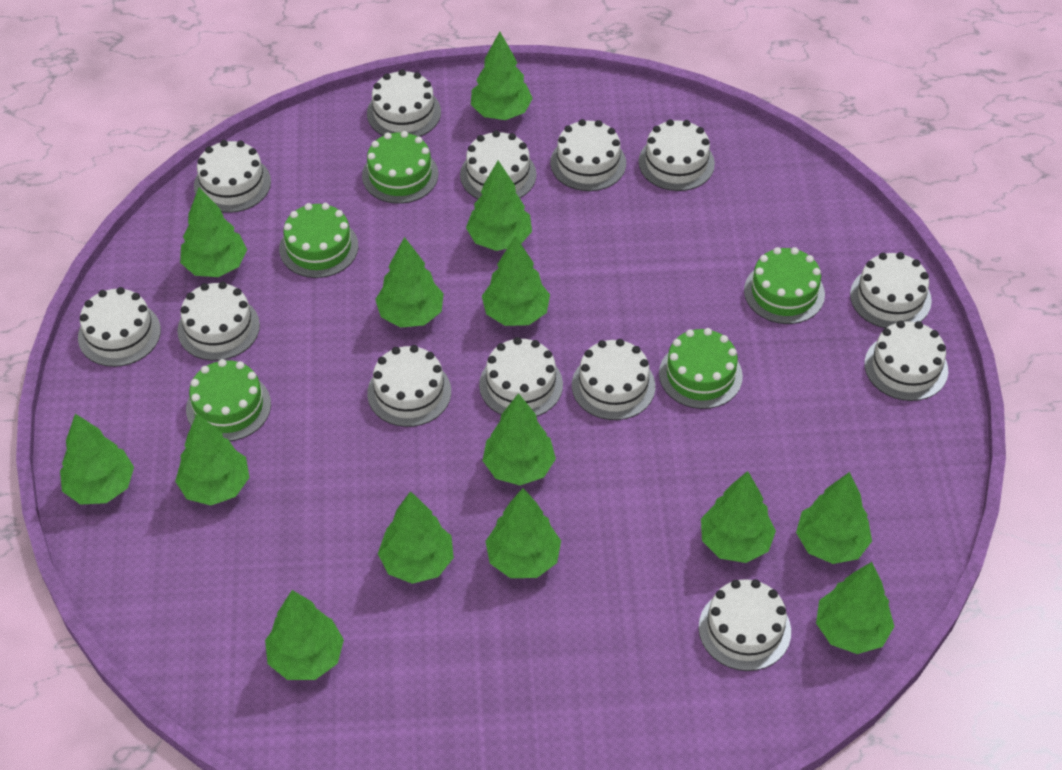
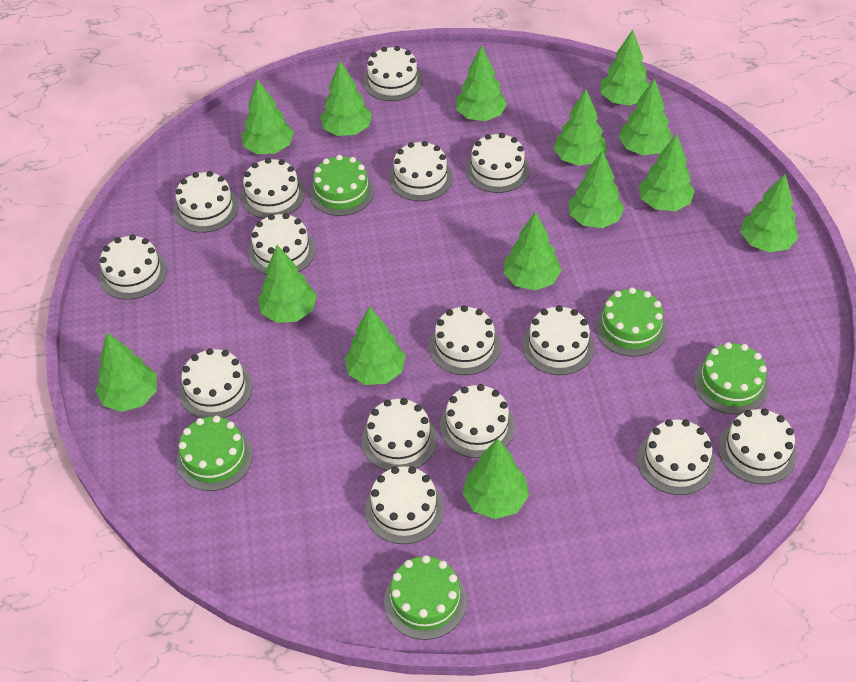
white cake: 13 -> 15

